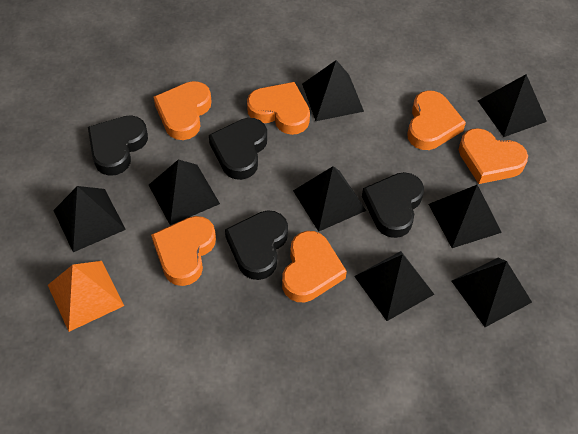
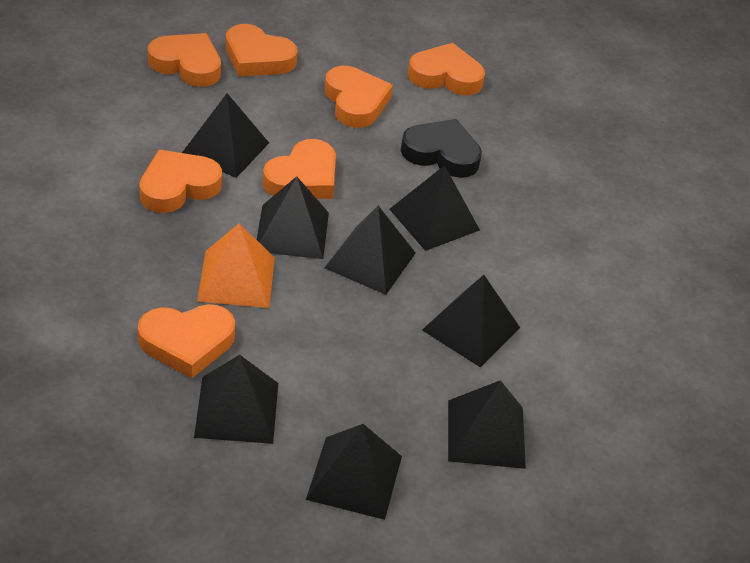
black heart: 4 -> 1
orange heart: 6 -> 7

